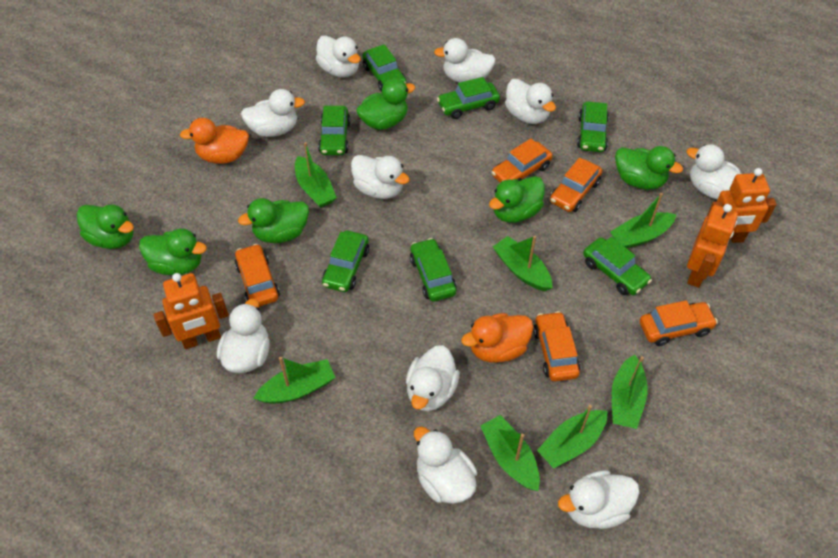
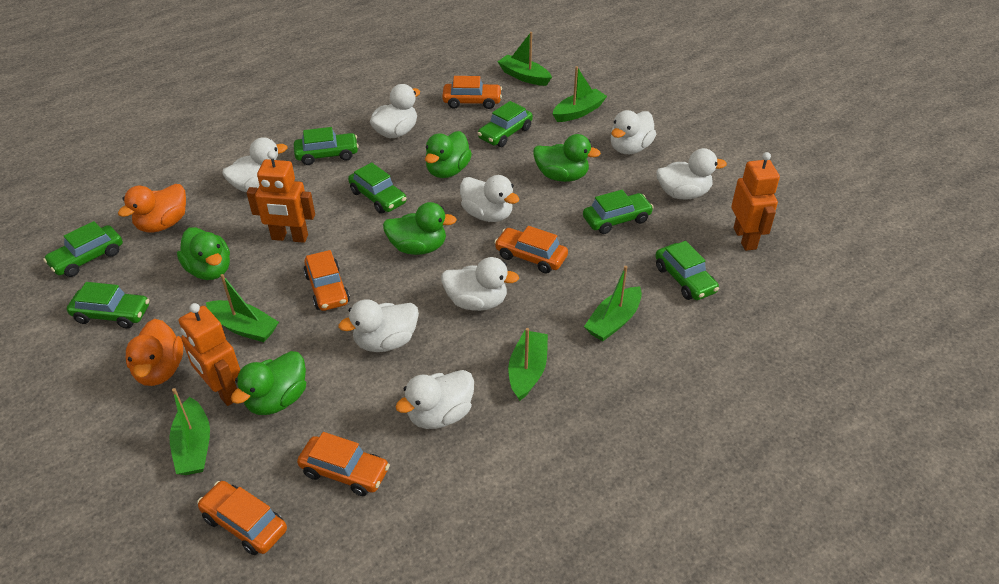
green boat: 7 -> 6
green duck: 6 -> 5
white duck: 10 -> 8

